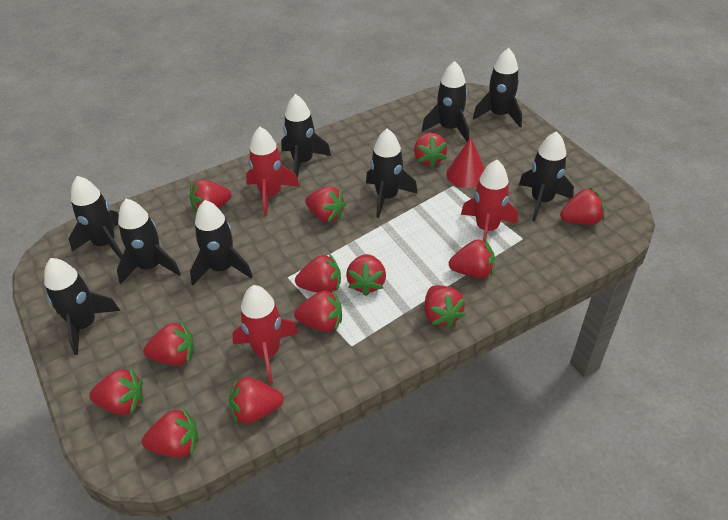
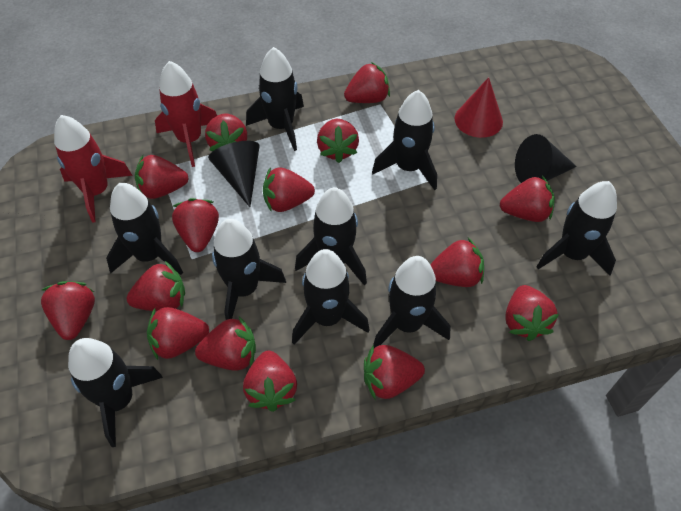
black cone: 0 -> 2
red rocket: 3 -> 2
red strawberry: 13 -> 15

